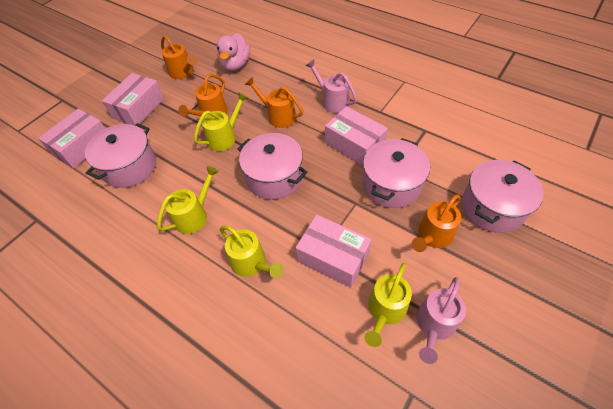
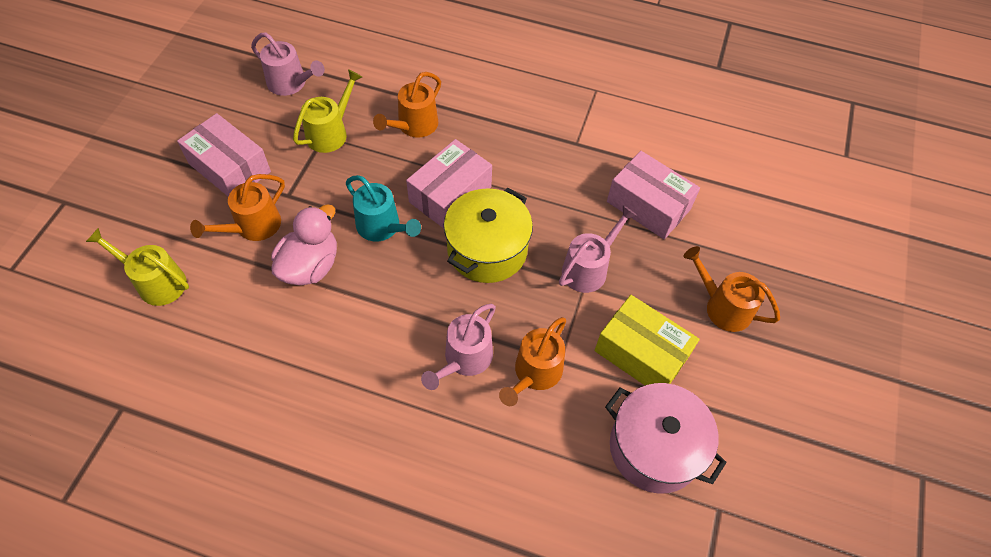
pink box: 4 -> 3
pink pot: 4 -> 1
pink watering can: 2 -> 3
turquoise watering can: 0 -> 1
yellow box: 0 -> 1
yellow pot: 0 -> 1
yellow watering can: 4 -> 2

